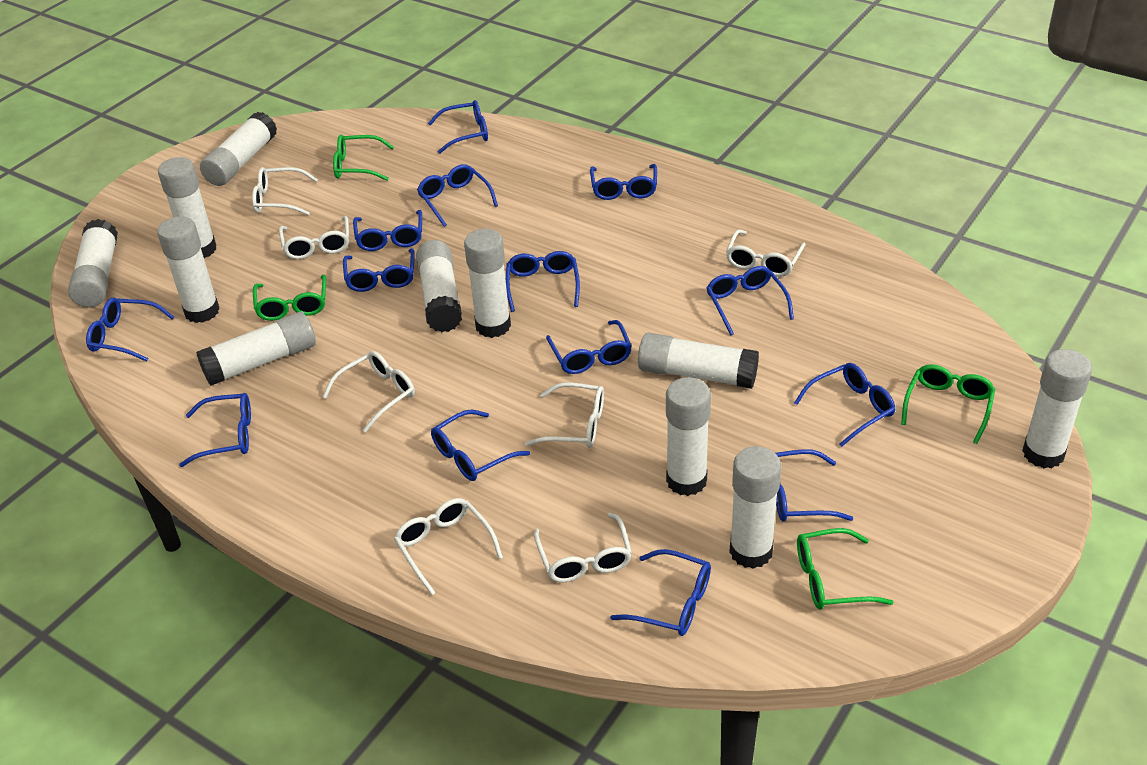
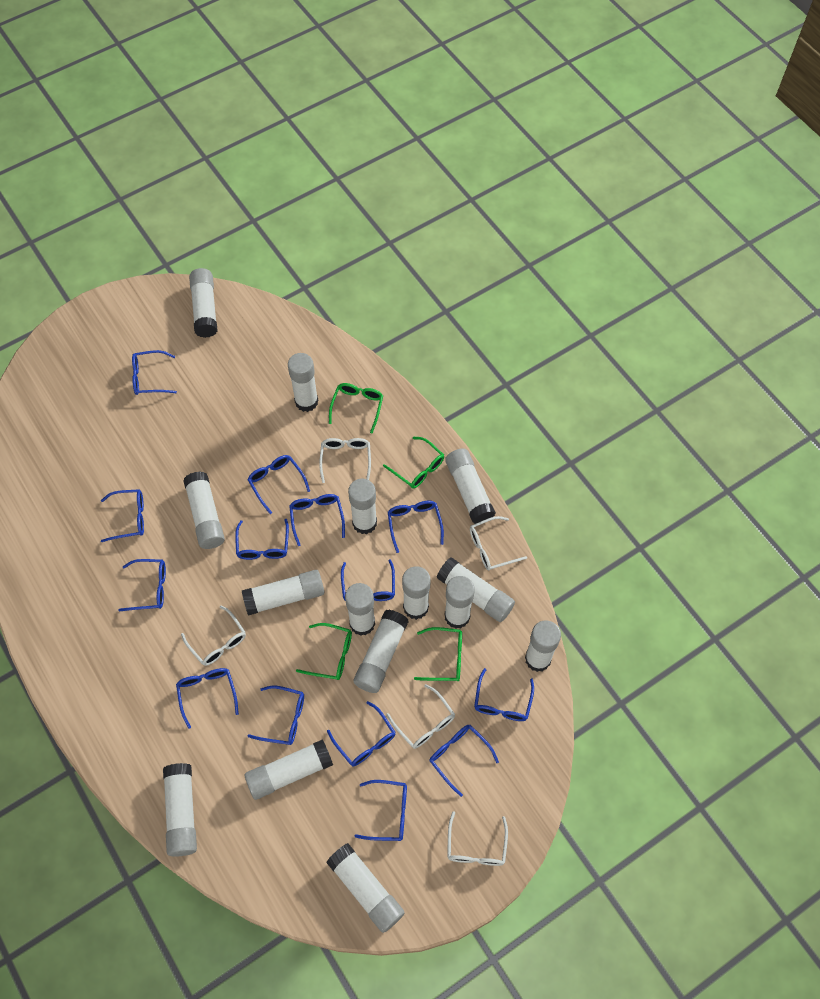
white glasses: 7 -> 5
white glue stick: 11 -> 15

